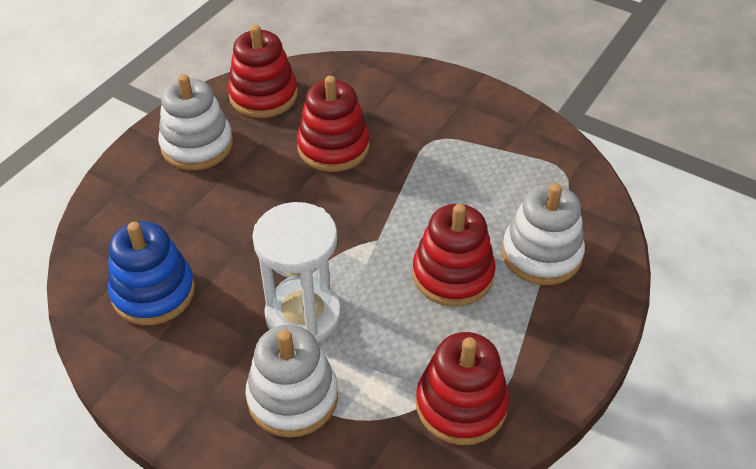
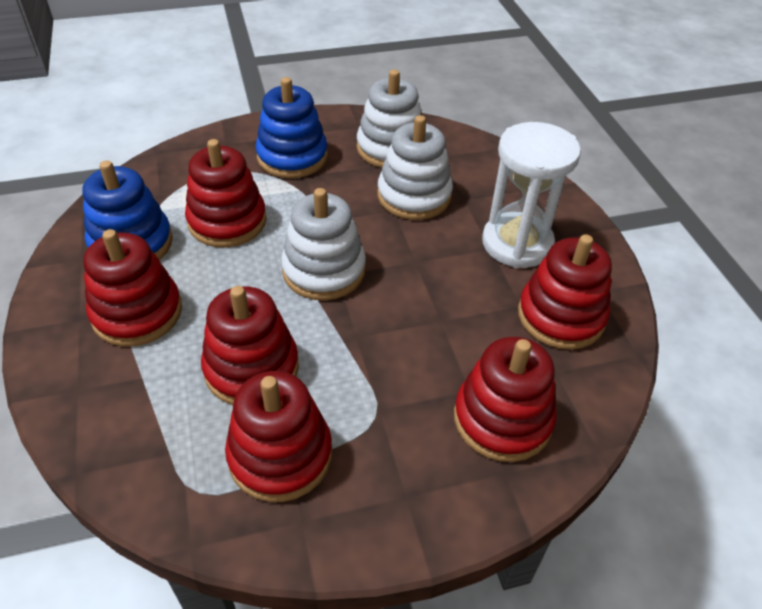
blue stacking toy: 1 -> 2
red stacking toy: 4 -> 6

